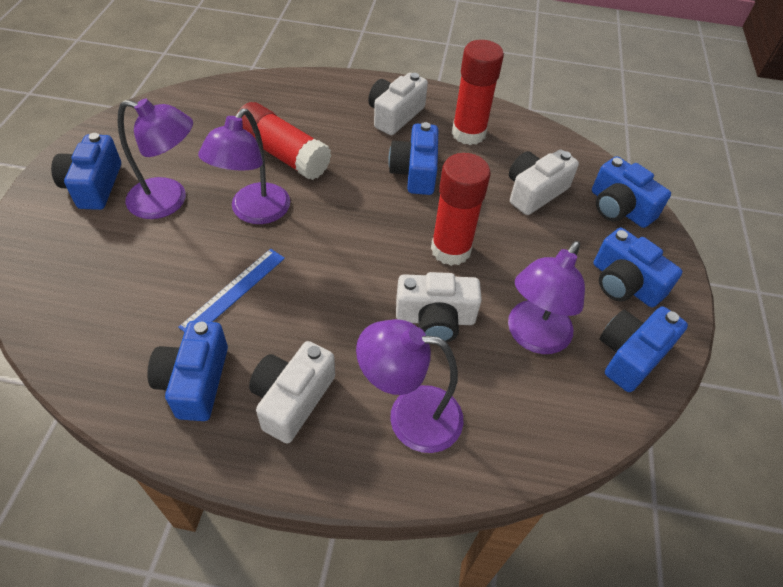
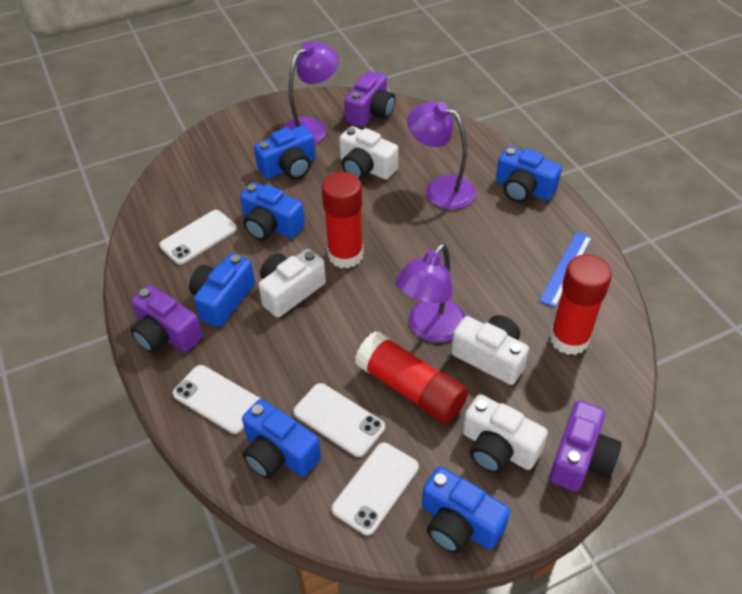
purple camera: 0 -> 3
purple lamp: 4 -> 3
white phone: 0 -> 4

